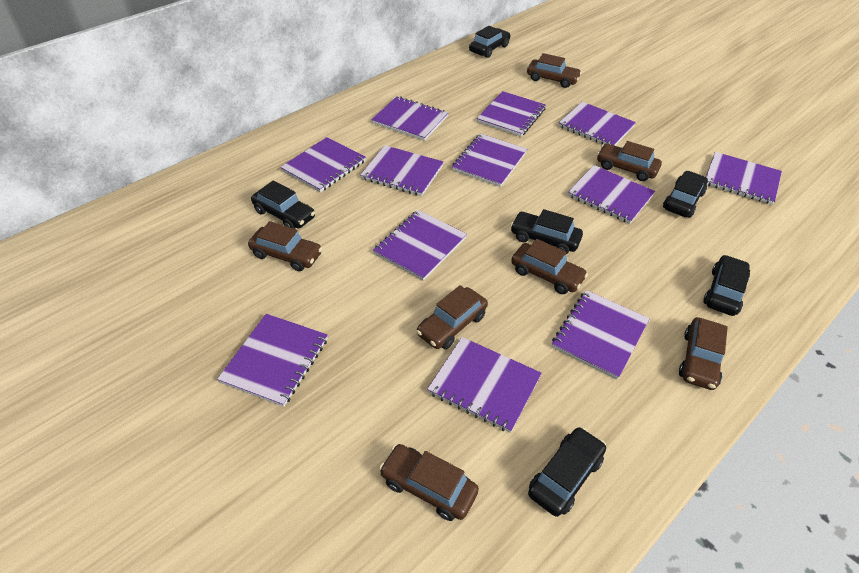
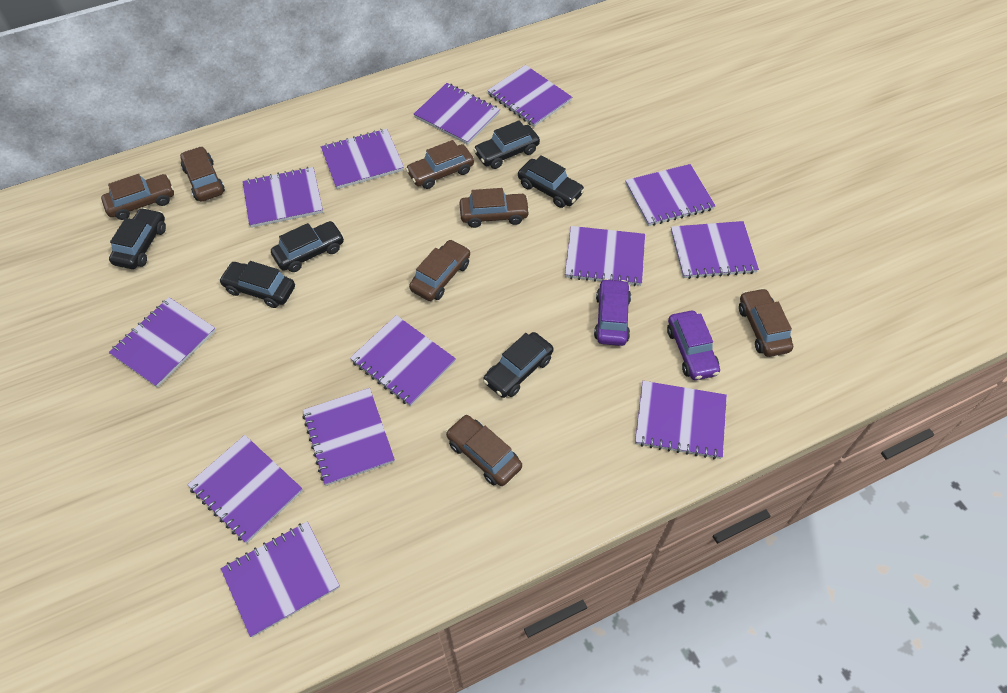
purple car: 0 -> 2
purple notebook: 12 -> 13

